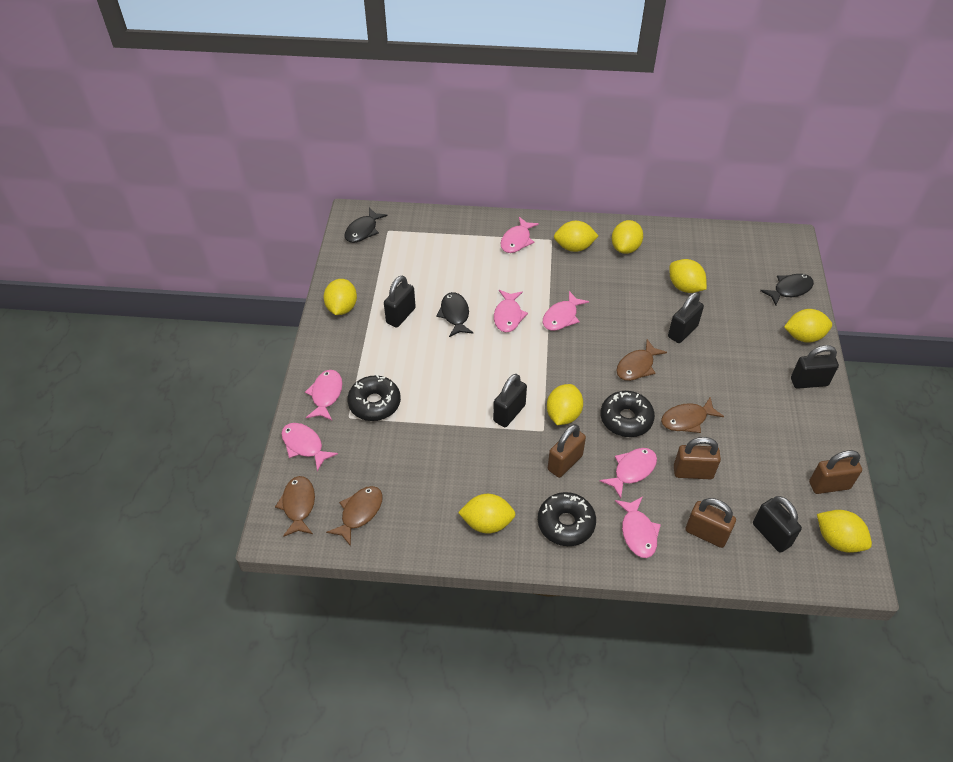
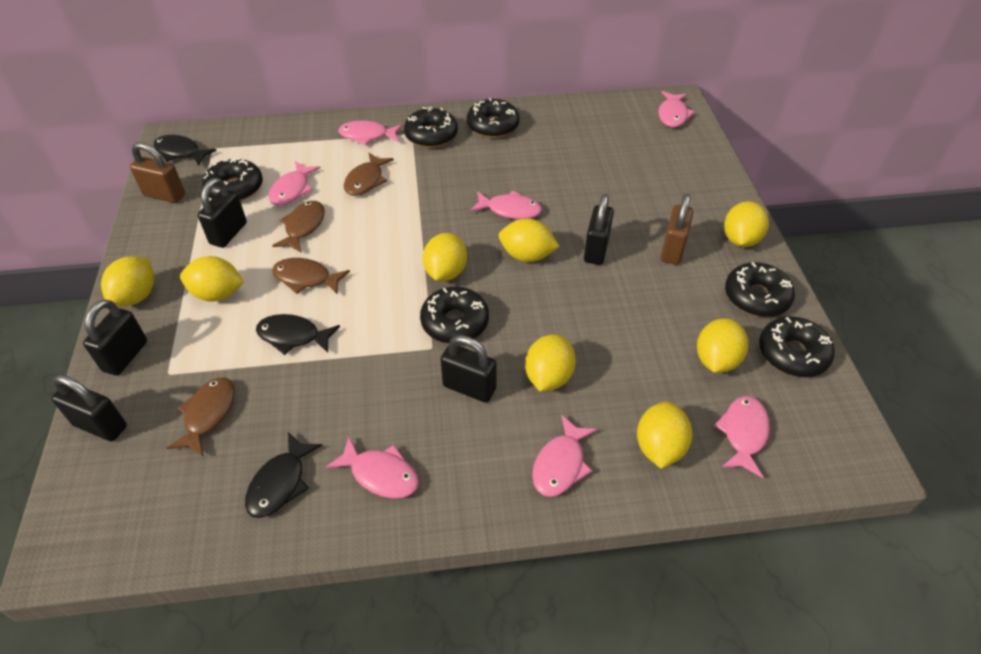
black donut: 3 -> 6
brown padlock: 4 -> 2

